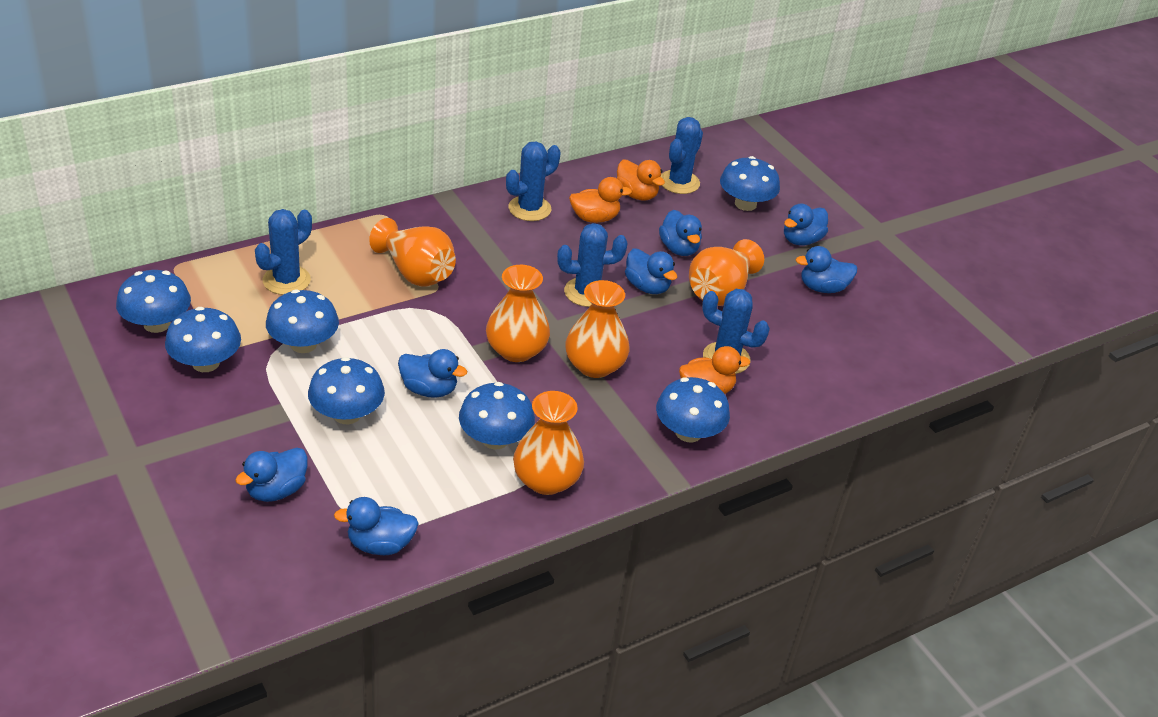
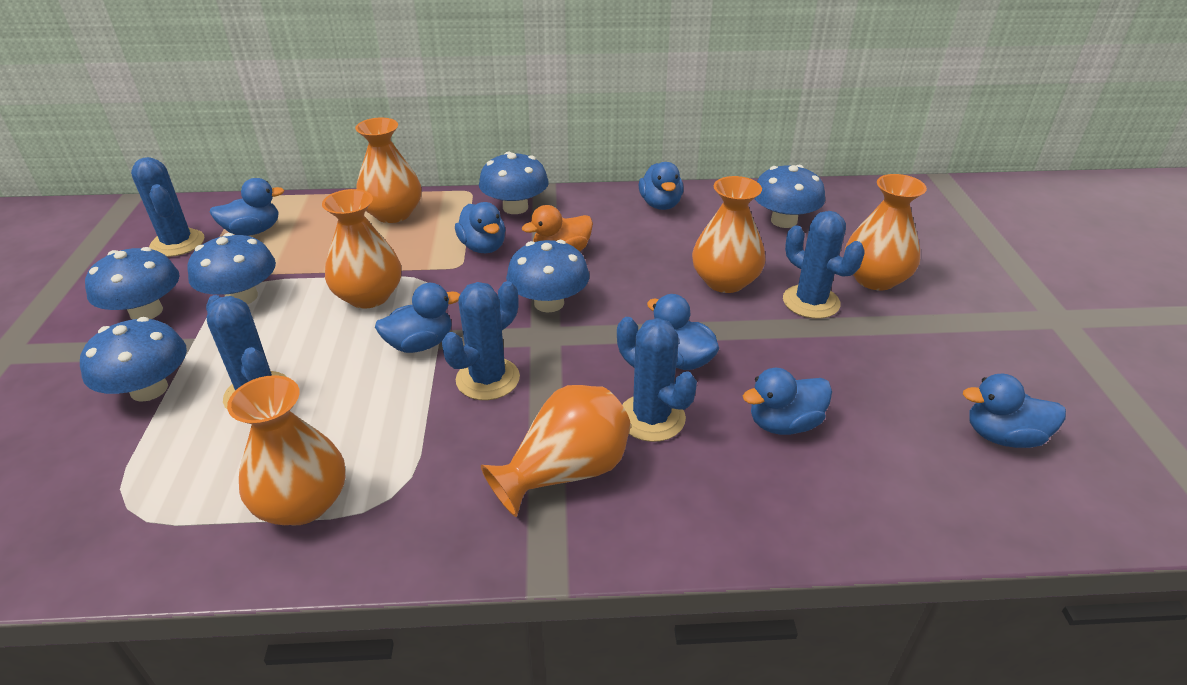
blue mushroom: 7 -> 6
orange duck: 3 -> 1
orange vase: 5 -> 6

